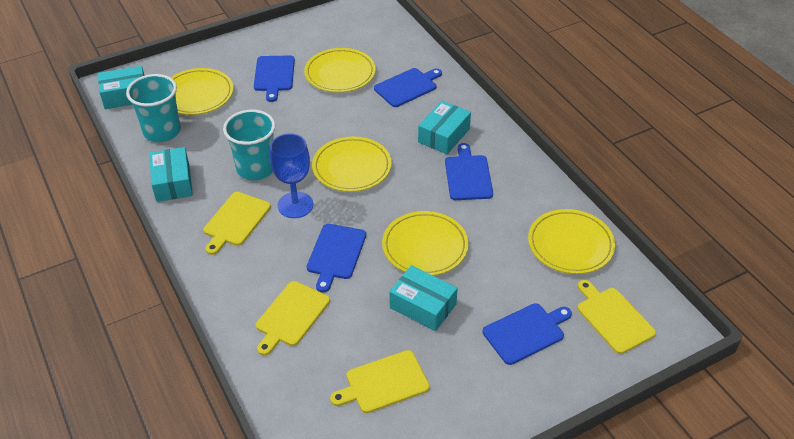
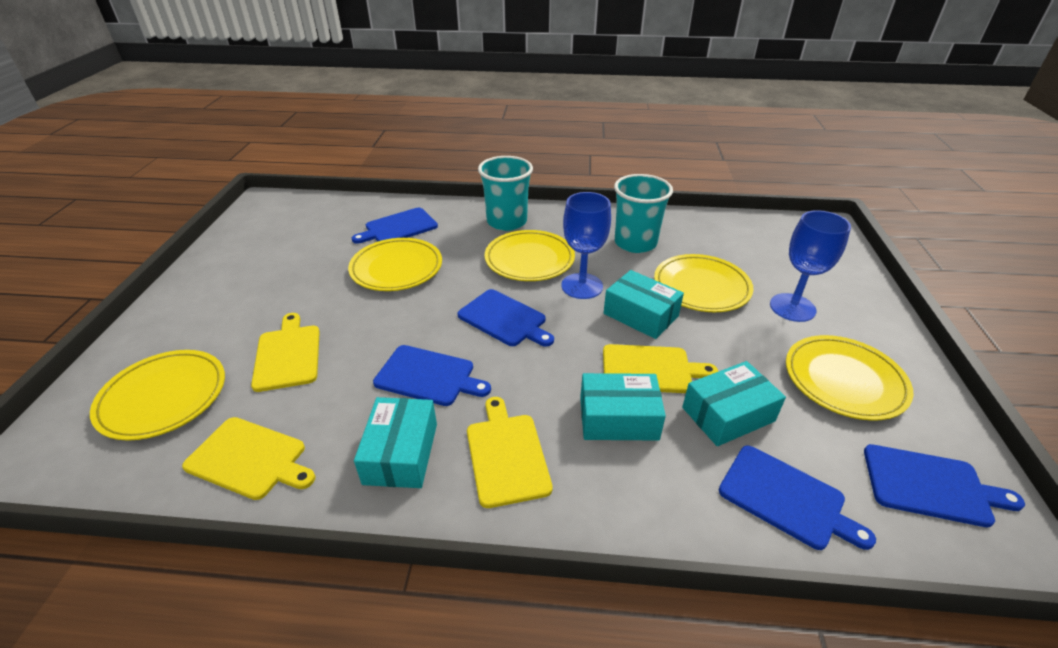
blue goblet: 1 -> 2

